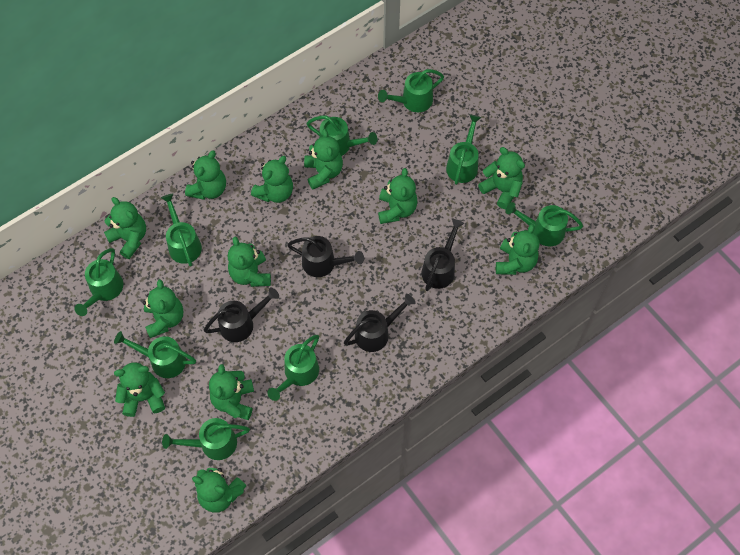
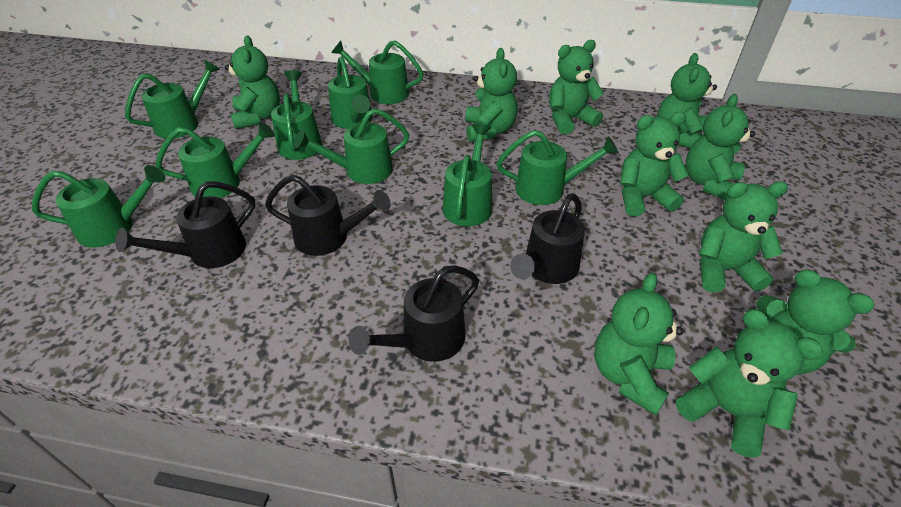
green teddy bear: 12 -> 10

